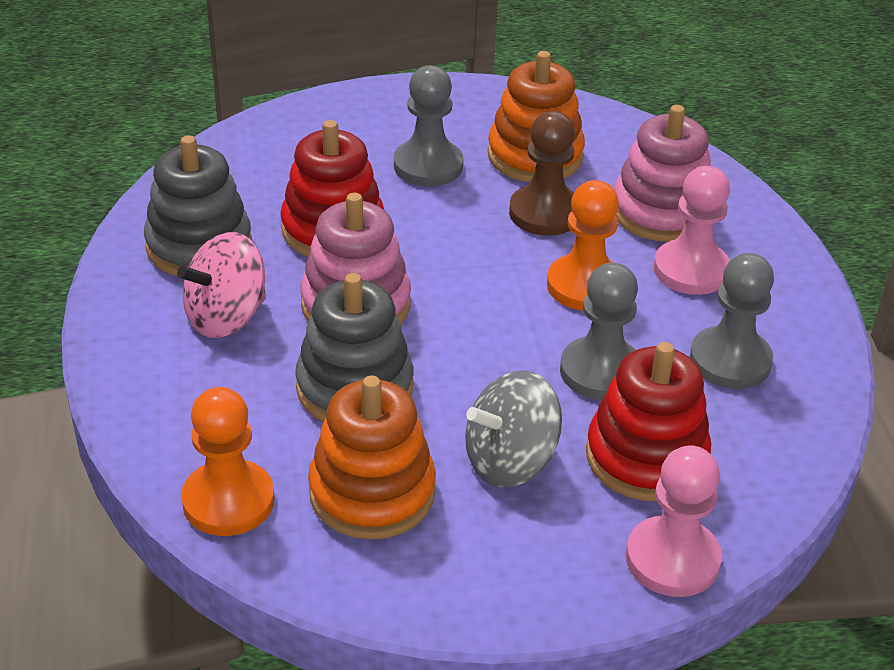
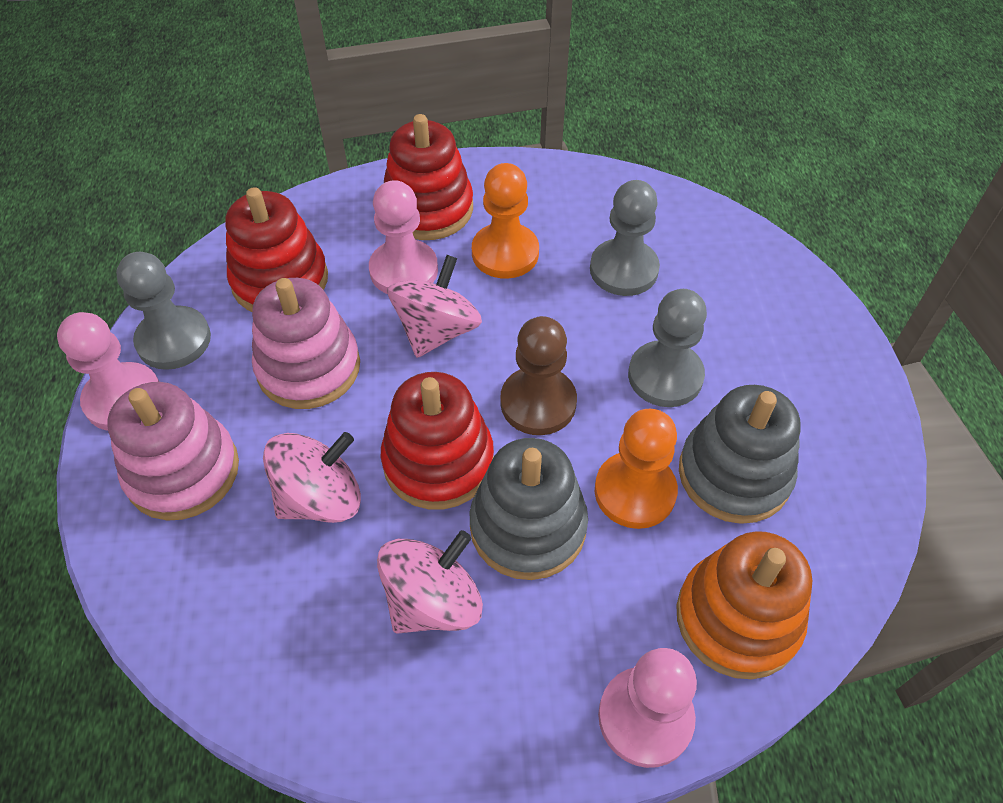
grey spinning top: 1 -> 0
orange stacking toy: 2 -> 1
pink pawn: 2 -> 3
pink spinning top: 1 -> 3
red stacking toy: 2 -> 3

